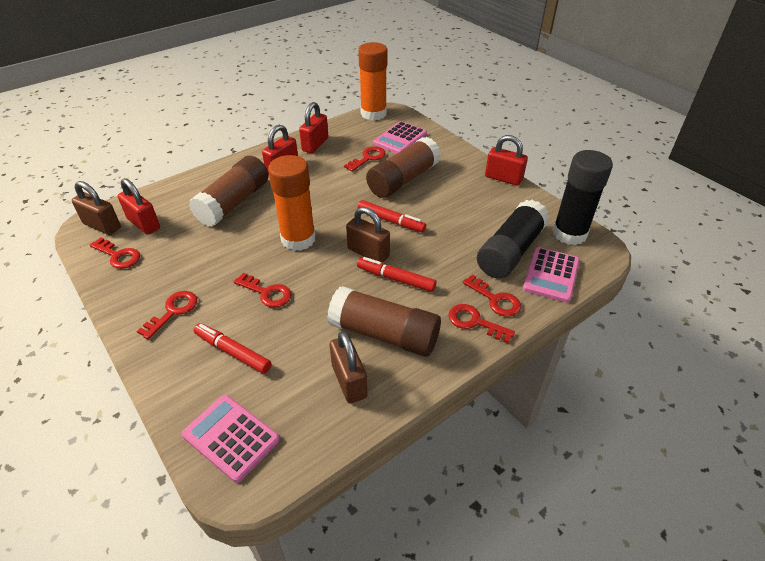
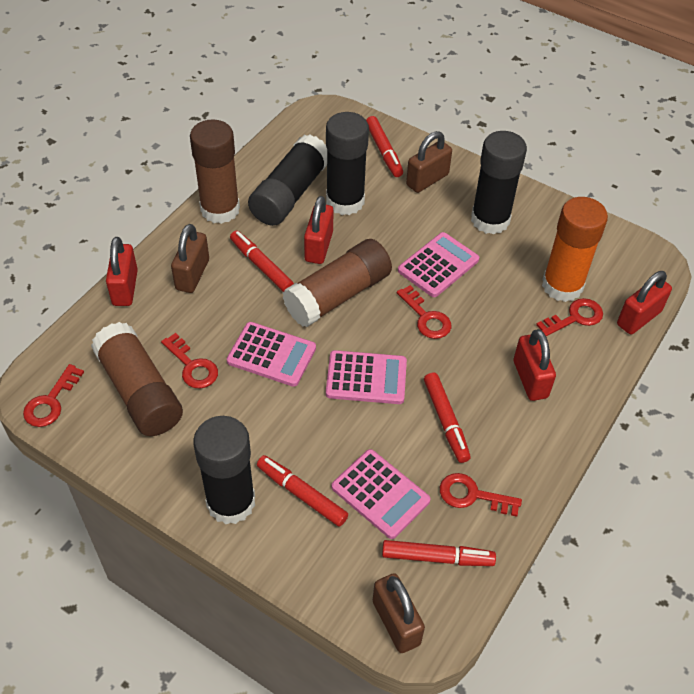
black glue stick: 2 -> 4
orange glue stick: 2 -> 1
pink calculator: 3 -> 4
red key: 6 -> 5
red marker: 3 -> 5

